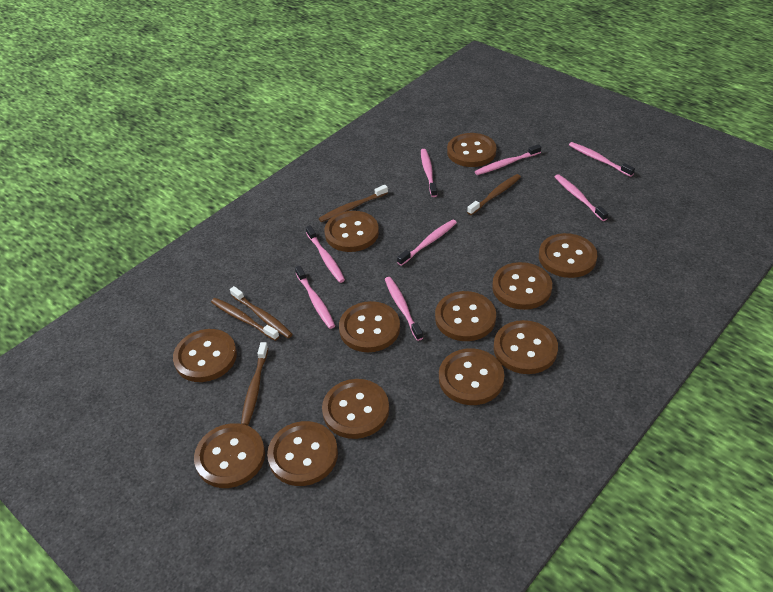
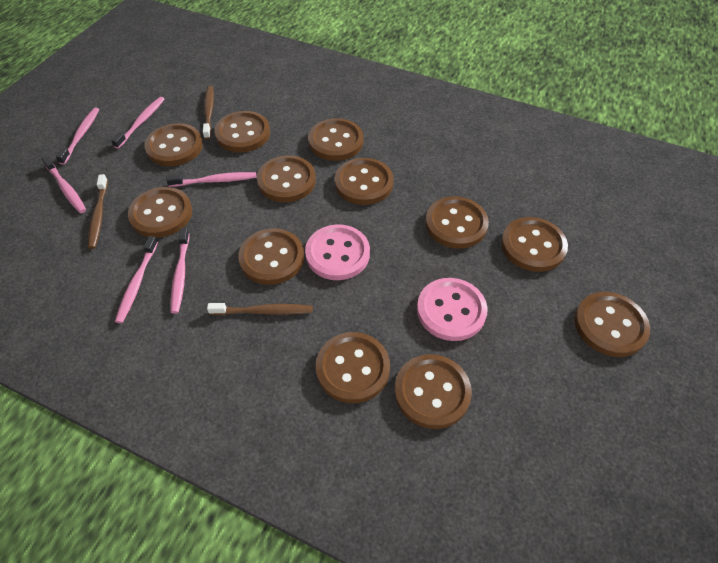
brown toothbrush: 5 -> 3
pink button: 0 -> 2
pink toothbrush: 8 -> 6

